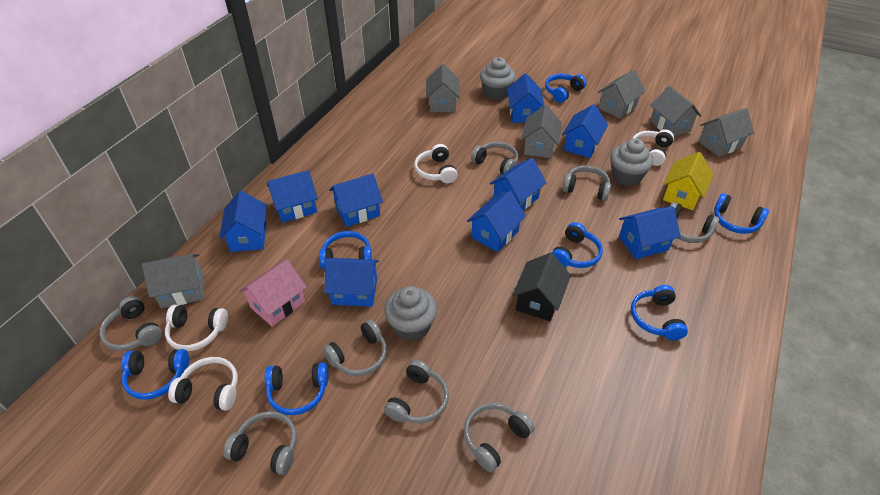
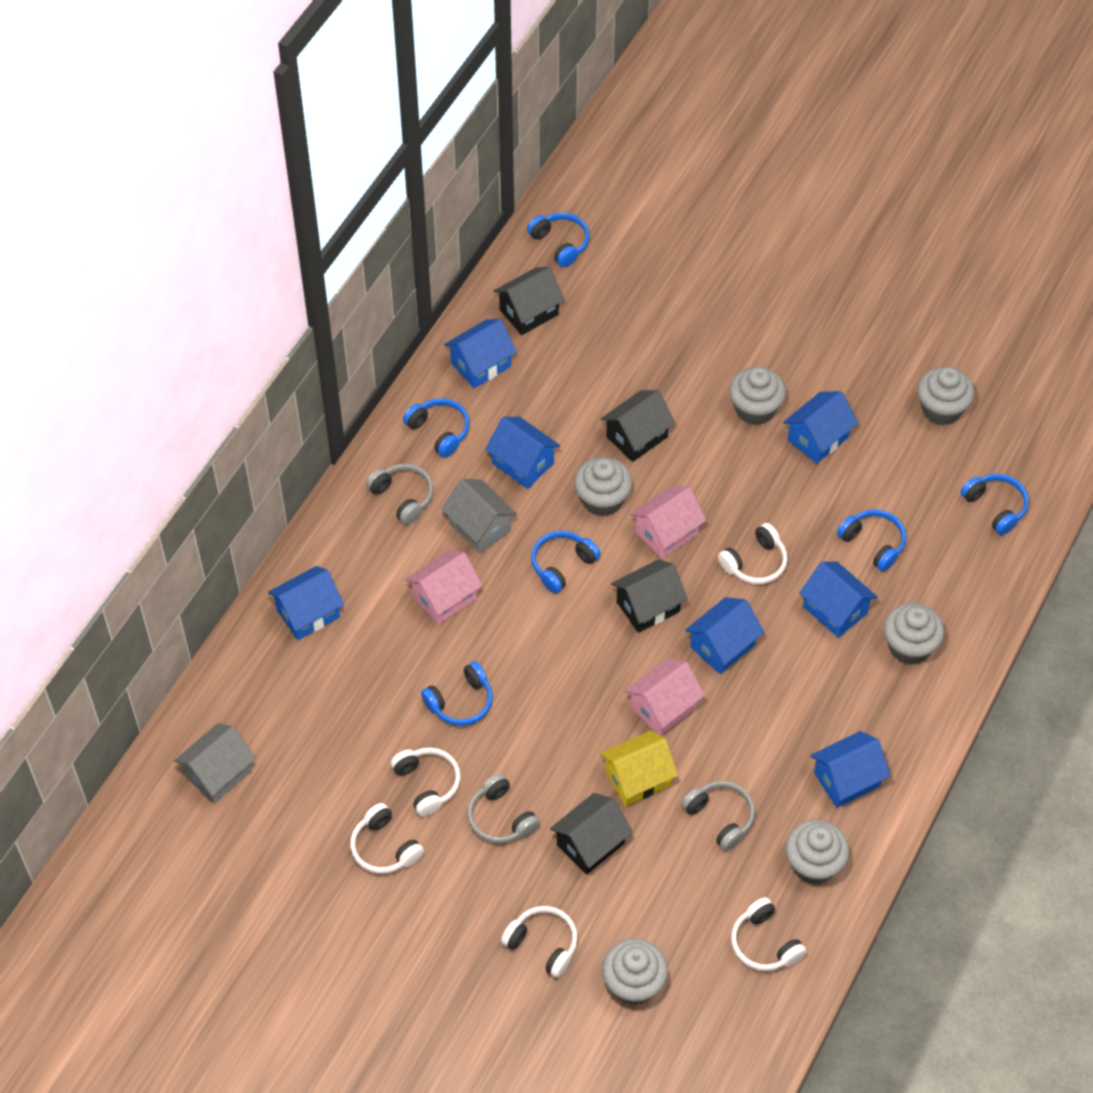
black house: 1 -> 4
blue headphones: 7 -> 6
blue house: 9 -> 7
grey cupcake: 3 -> 6
grey headphones: 8 -> 3
grey house: 6 -> 2
pink house: 1 -> 3
white headphones: 4 -> 5

